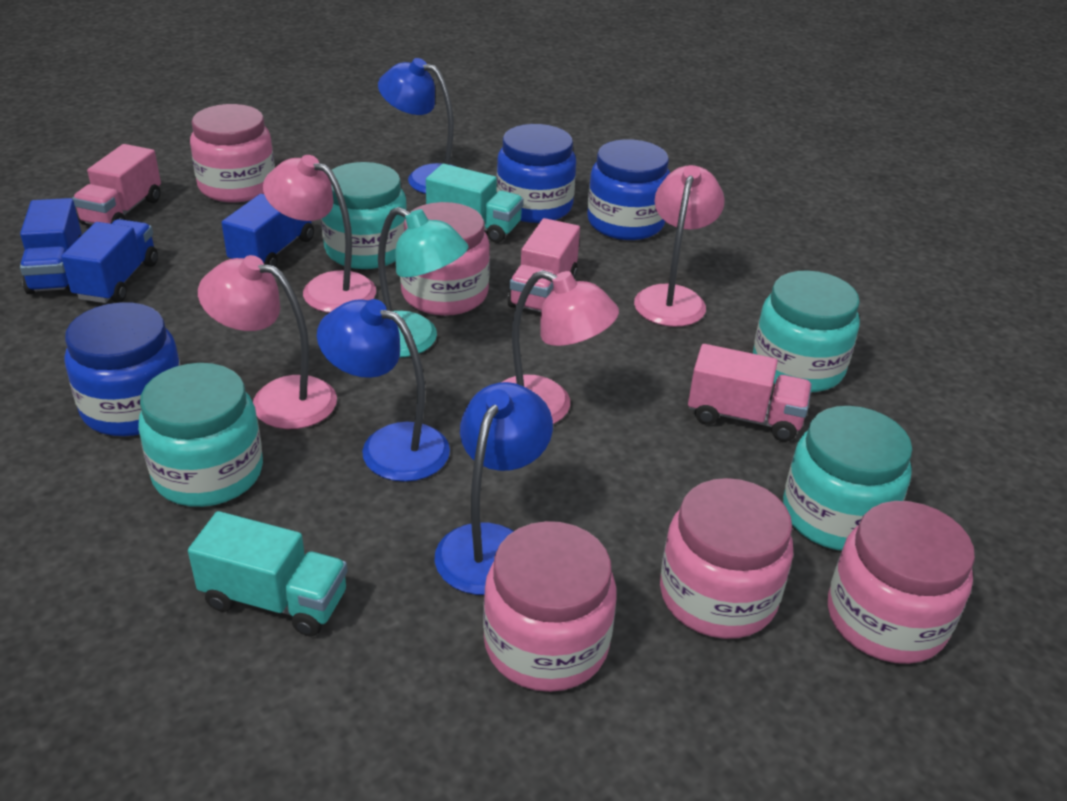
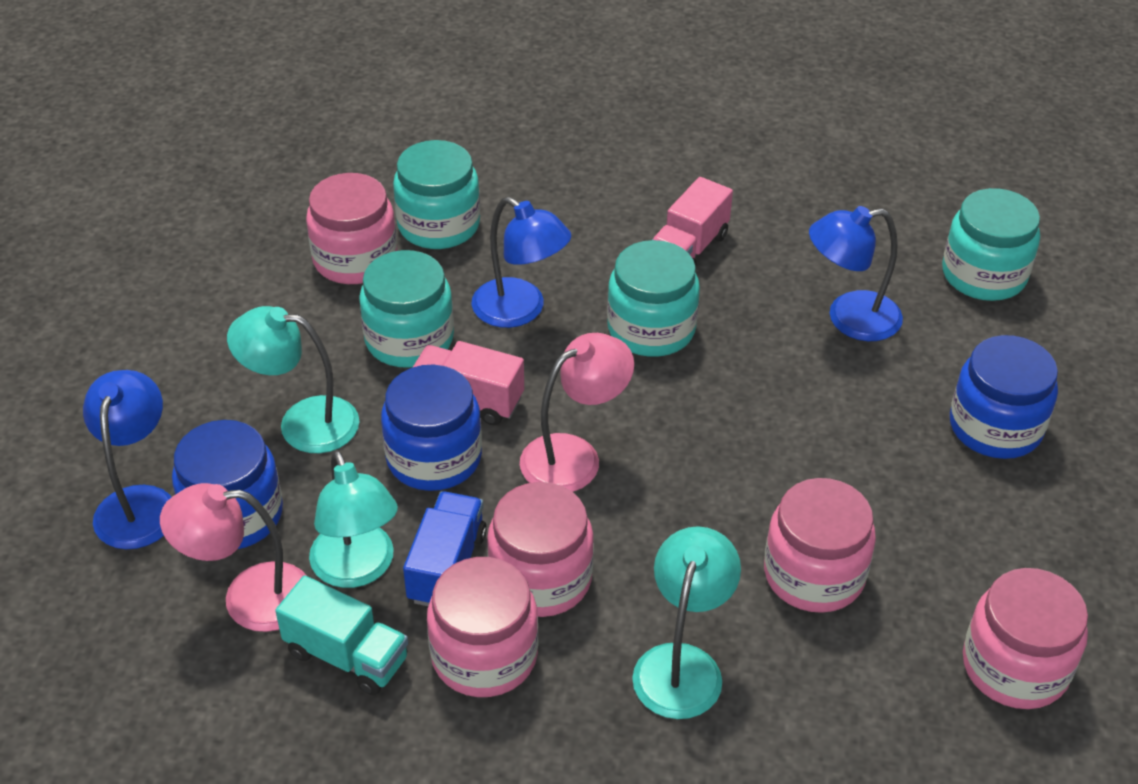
blue truck: 3 -> 1
pink lamp: 4 -> 2
pink truck: 3 -> 2
turquoise lamp: 1 -> 3
turquoise truck: 2 -> 1

